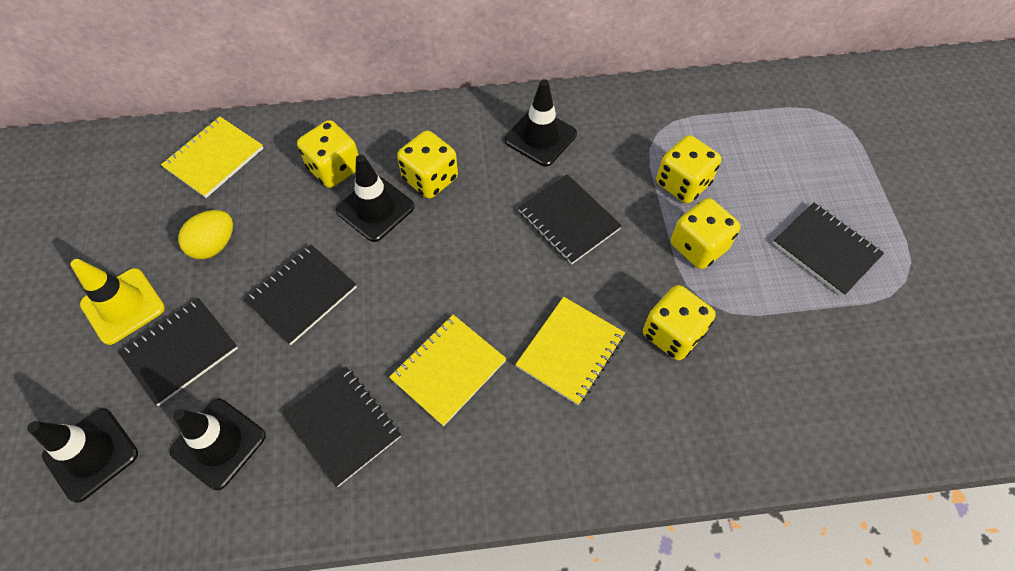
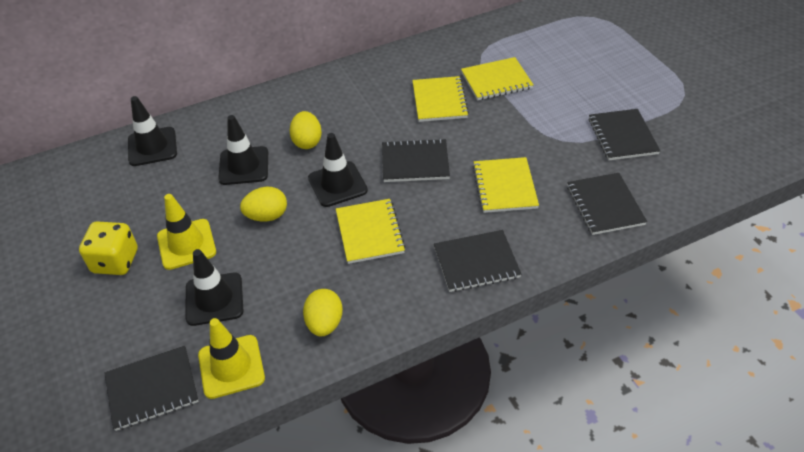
yellow dice: 5 -> 1
yellow egg: 1 -> 3
yellow notebook: 3 -> 4
yellow traffic cone: 1 -> 2

